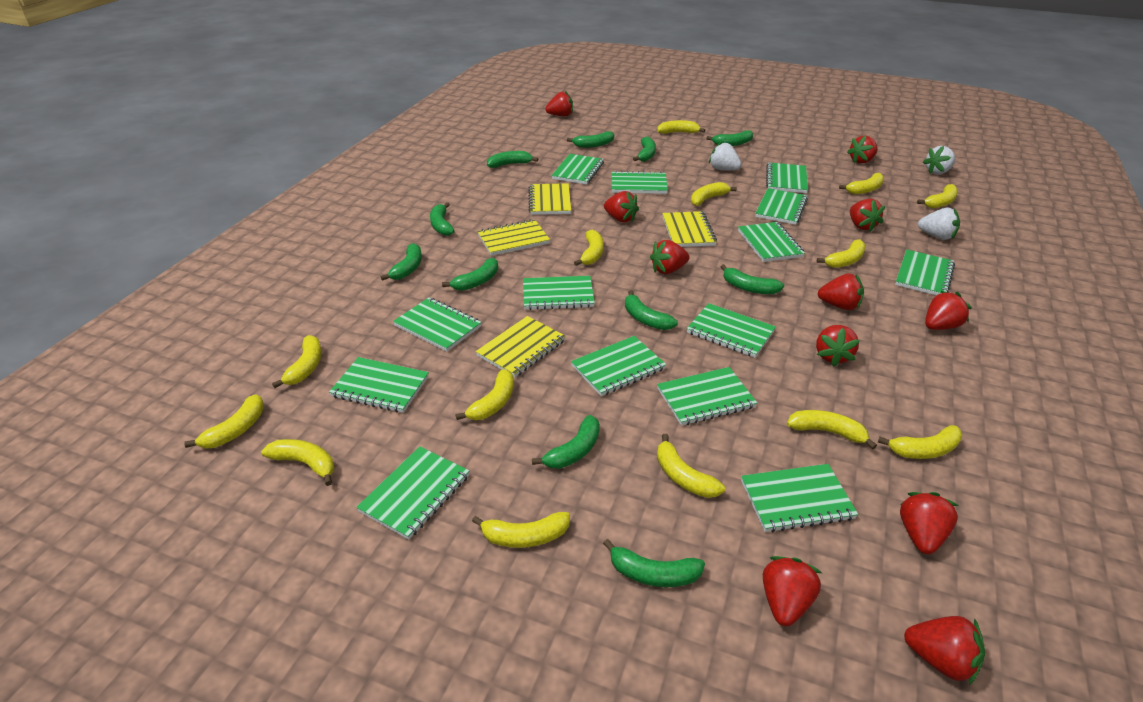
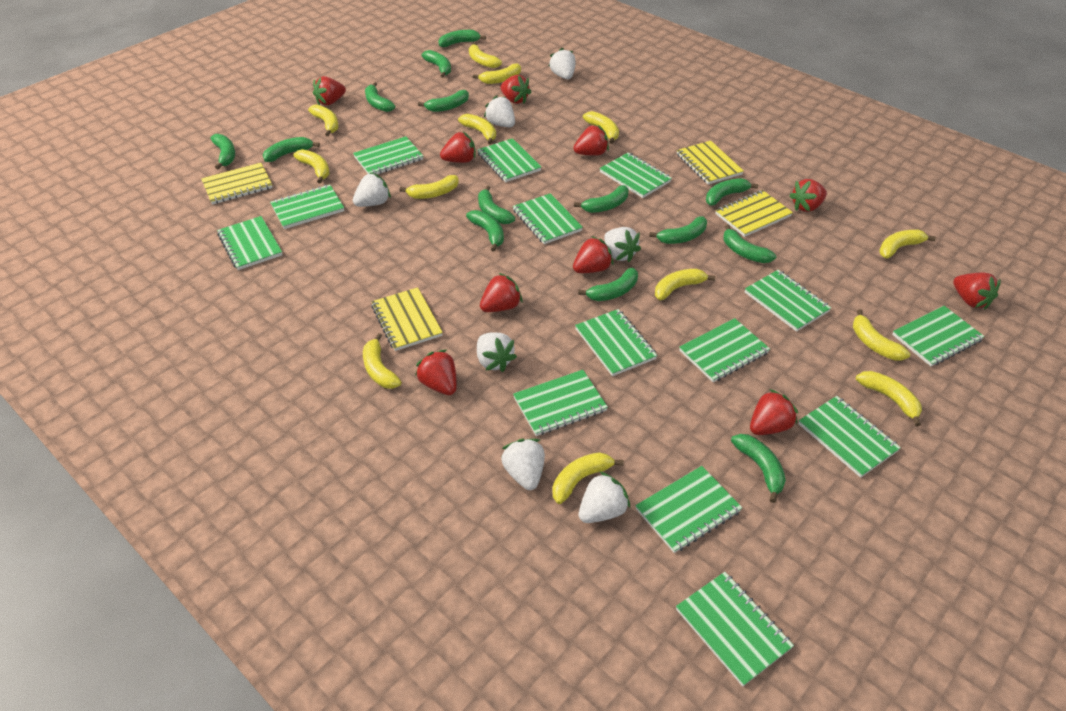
green banana: 11 -> 14
red strawberry: 11 -> 10
white strawberry: 3 -> 7
yellow banana: 14 -> 13

